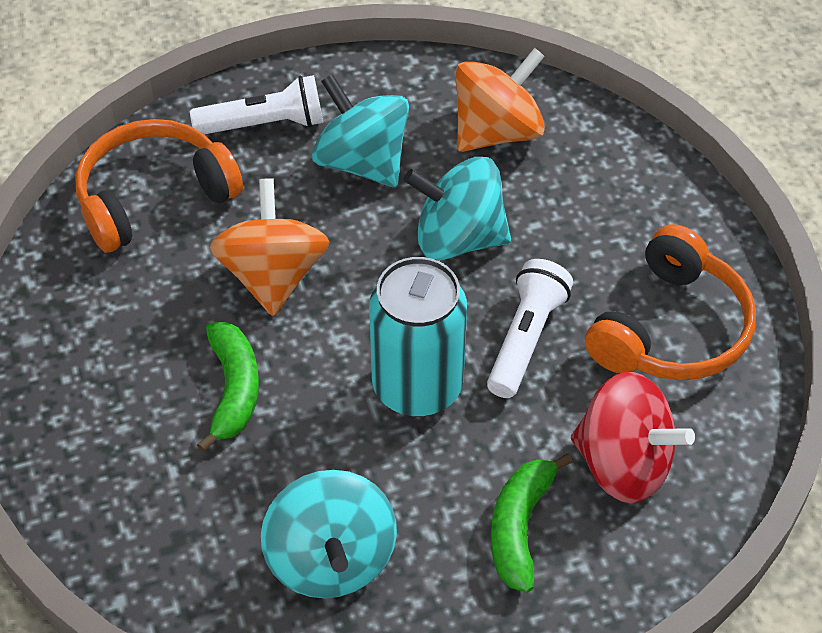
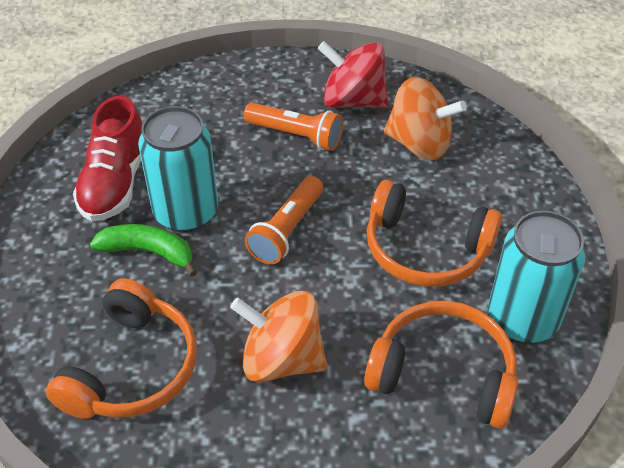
green banana: 2 -> 1
orange flashlight: 0 -> 2
orange headphones: 2 -> 3
red shoe: 0 -> 1
turquoise can: 1 -> 2
turquoise spinning top: 3 -> 0
white flashlight: 2 -> 0

